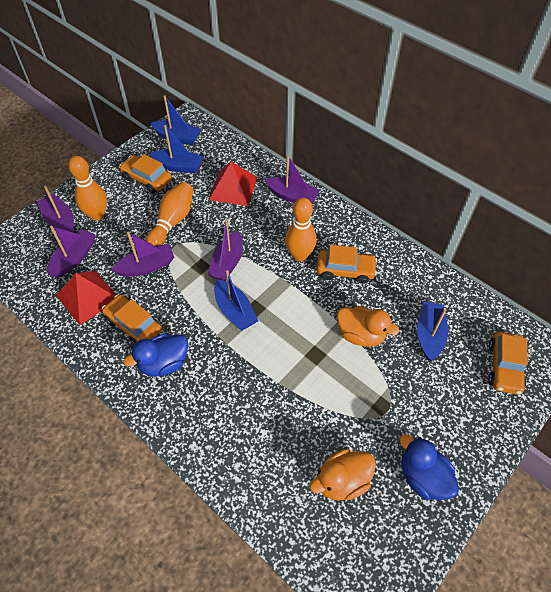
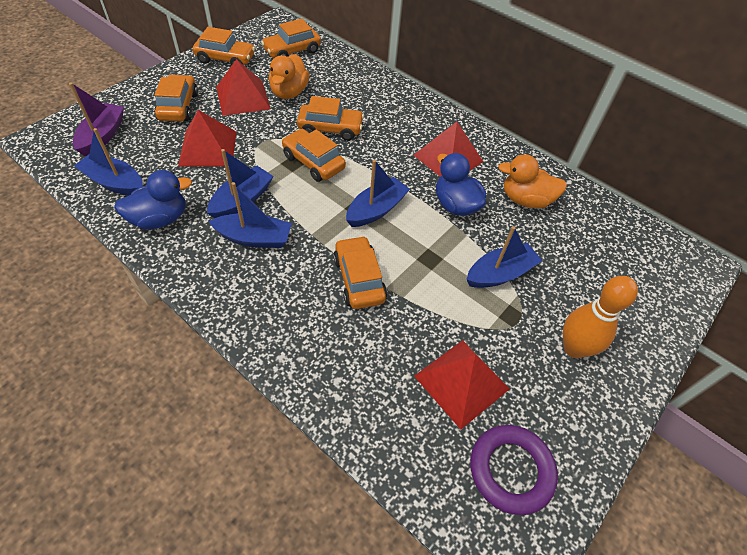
blue boat: 4 -> 5
orange bowling pin: 3 -> 1
orange car: 4 -> 6
purple boat: 5 -> 1
purple ring: 0 -> 1
red pyramid: 2 -> 4

